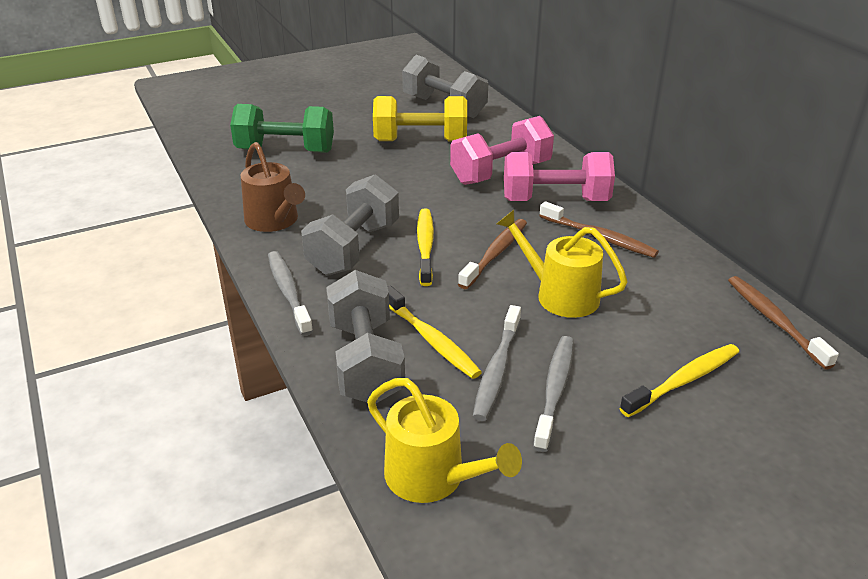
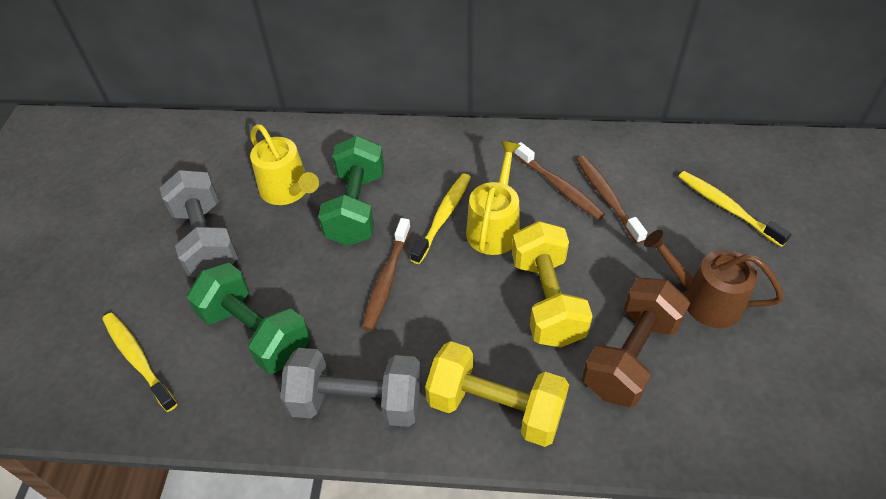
brown dumbbell: 0 -> 1
green dumbbell: 1 -> 2
grey dumbbell: 3 -> 2
grey toothbrush: 3 -> 0
pink dumbbell: 2 -> 0
yellow dumbbell: 1 -> 2

